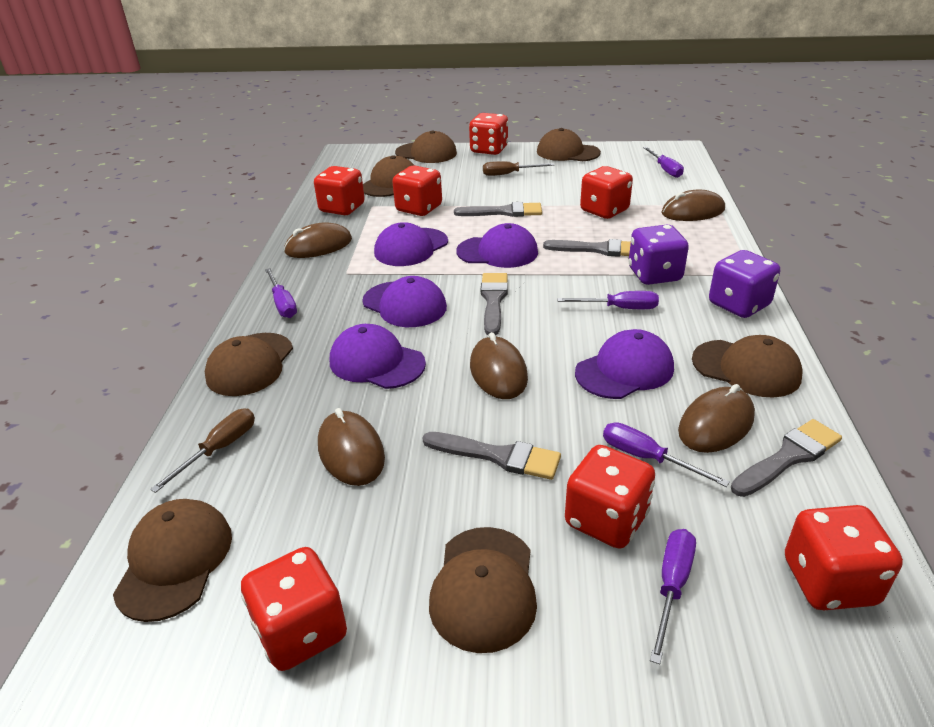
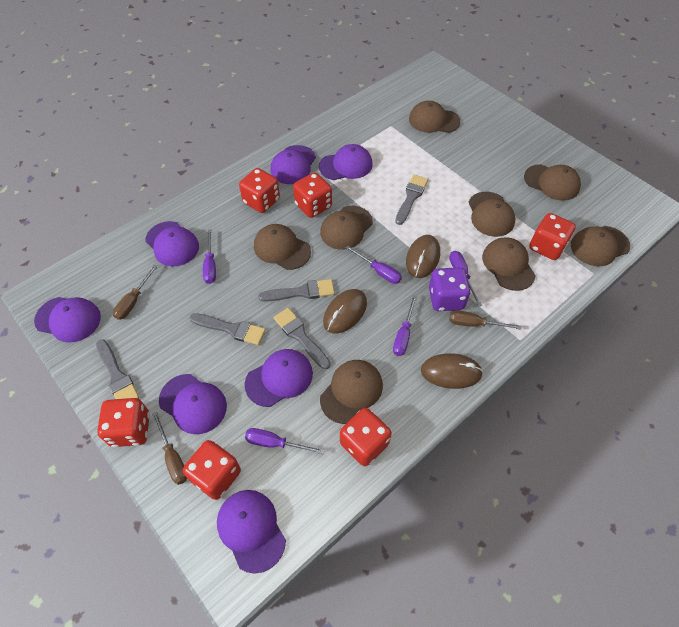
brown cap: 7 -> 8
brown mouse: 5 -> 3
brown screwdriver: 2 -> 3
purple cap: 5 -> 7
purple dice: 2 -> 1
red dice: 7 -> 6

